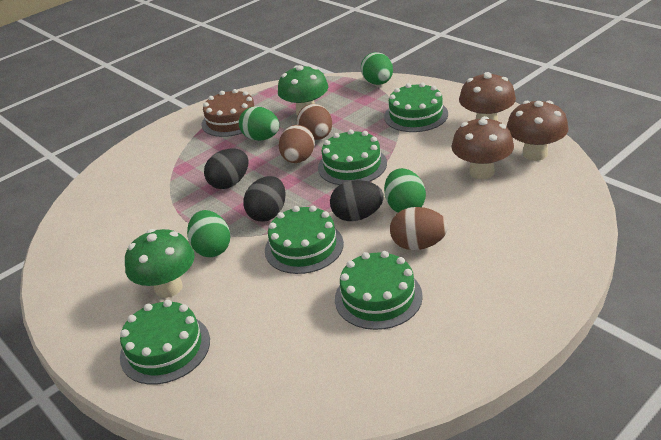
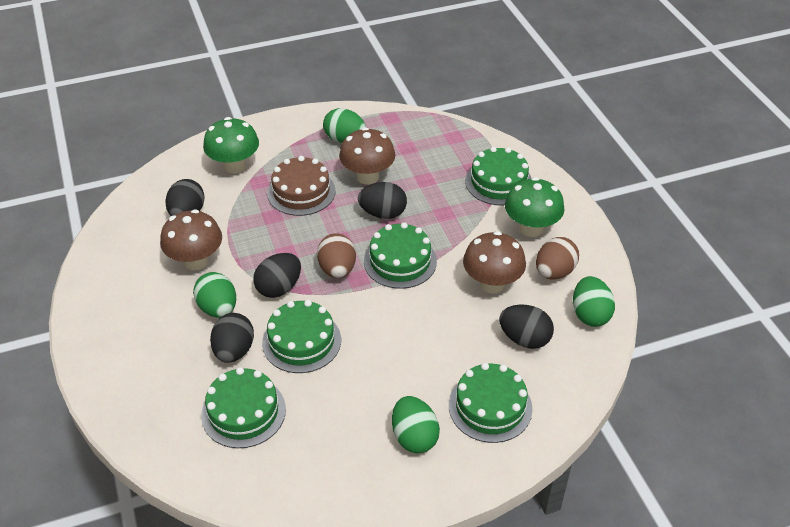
black egg: 3 -> 5
brown egg: 3 -> 2

